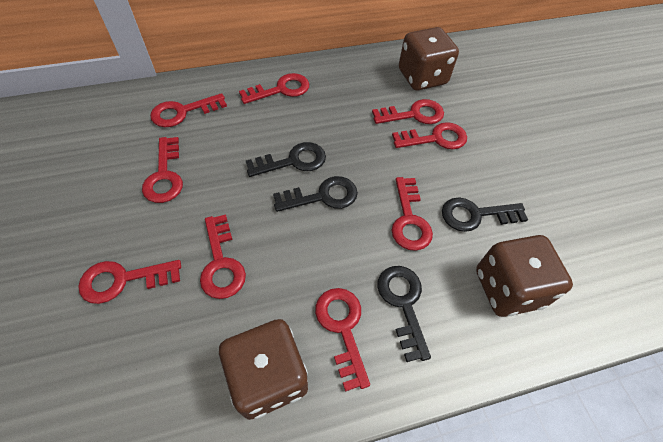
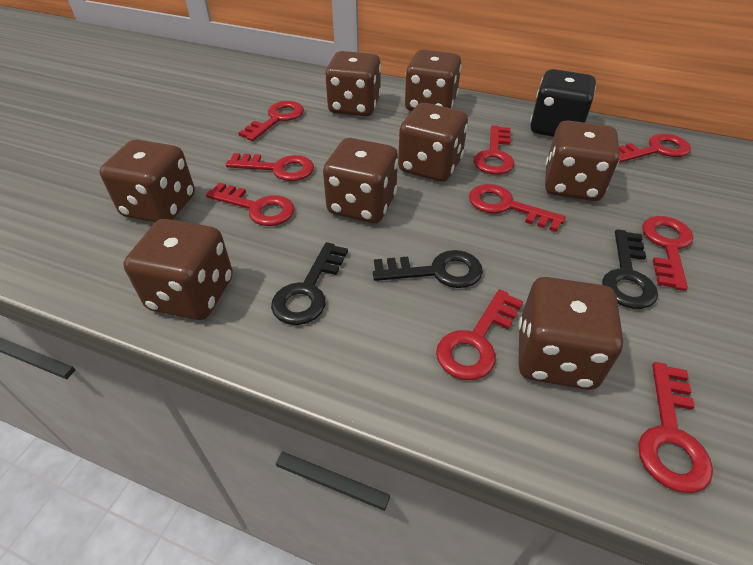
black dice: 0 -> 1
black key: 4 -> 3
brown dice: 3 -> 8

